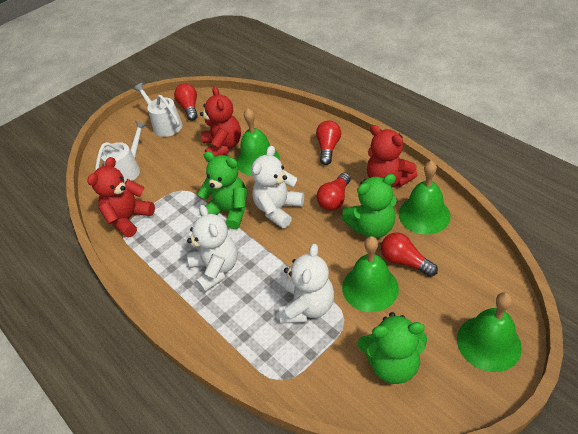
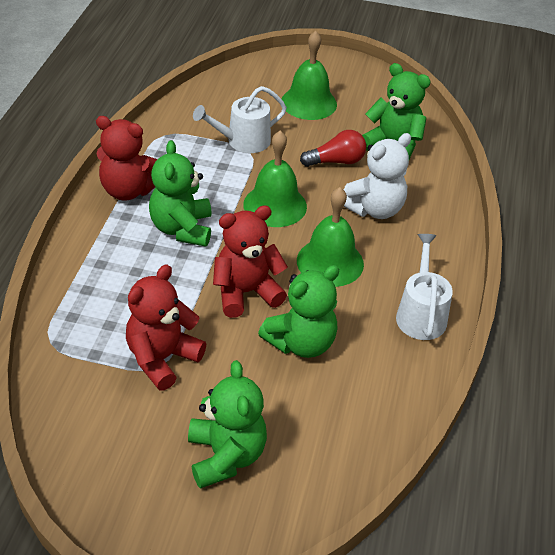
green bell: 4 -> 3
green teddy bear: 3 -> 4
red light bulb: 4 -> 1
white teddy bear: 3 -> 1

